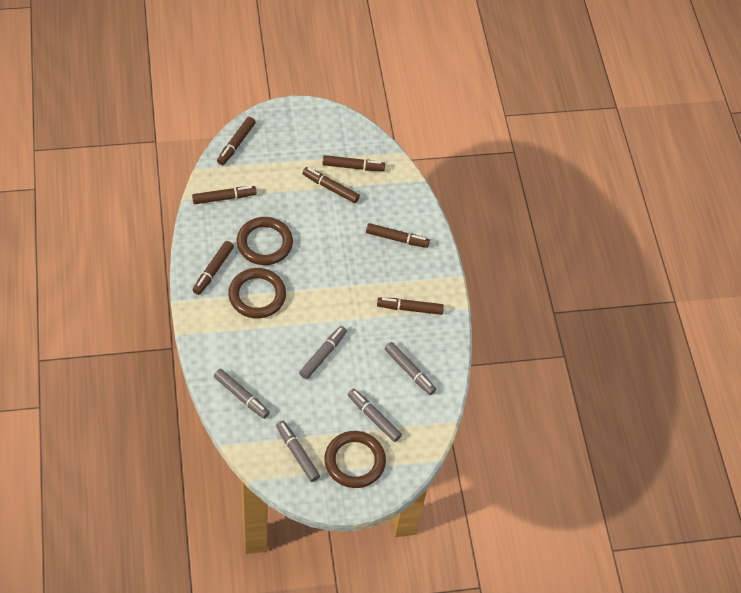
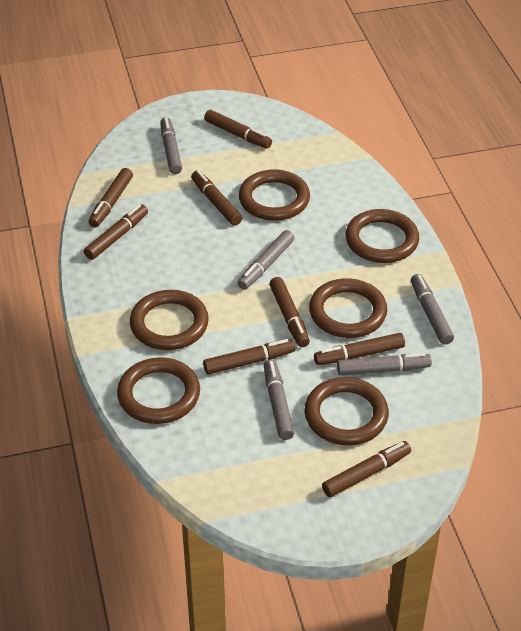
brown marker: 7 -> 8
brown ring: 3 -> 6

